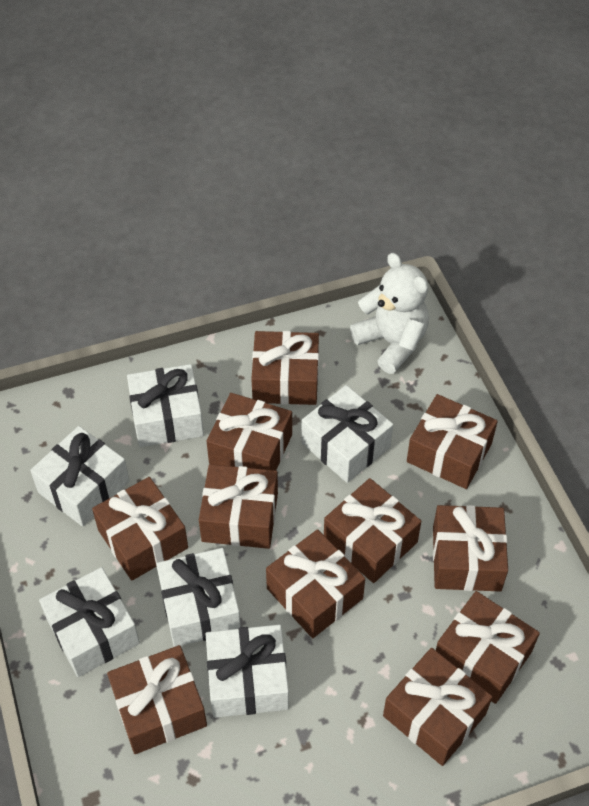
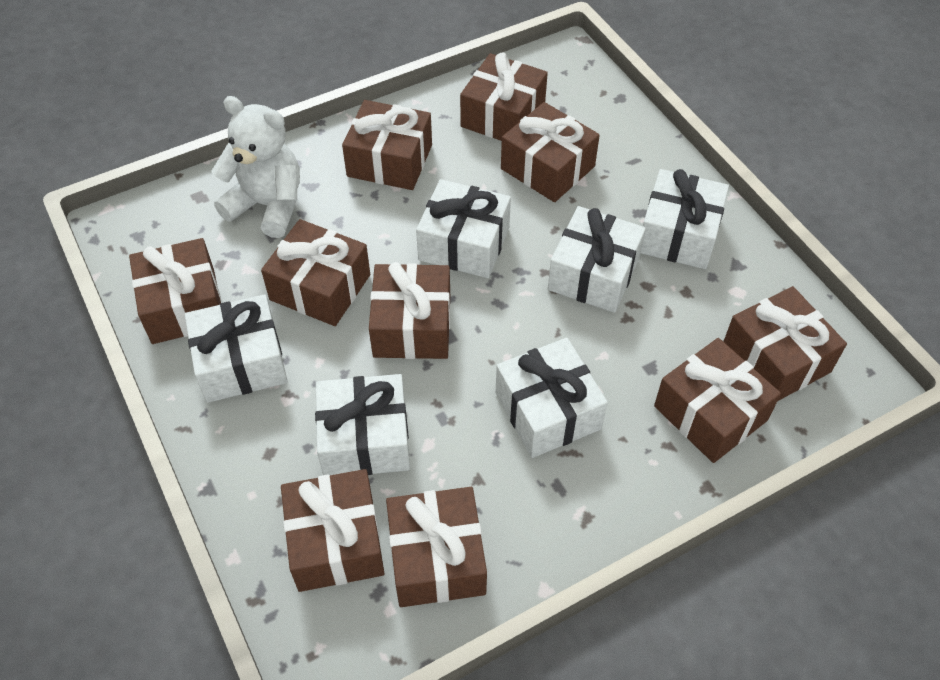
brown gift: 11 -> 10

